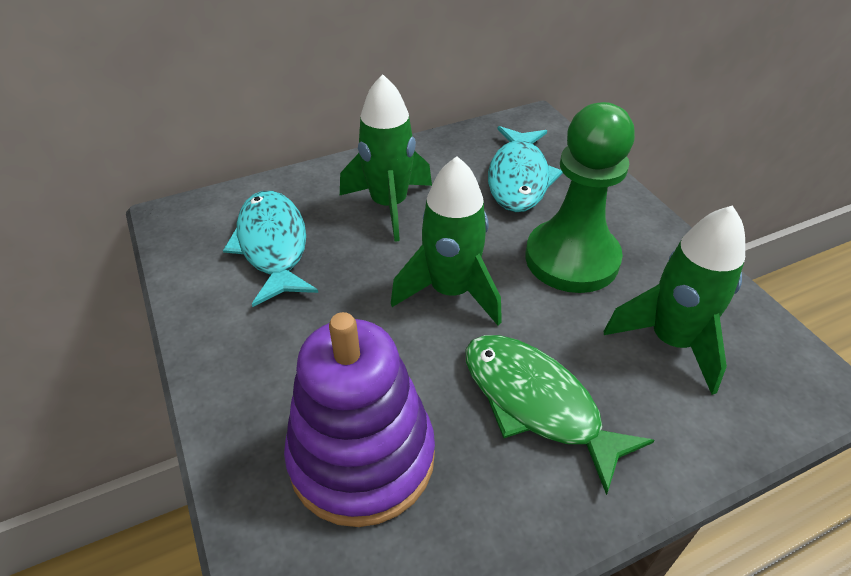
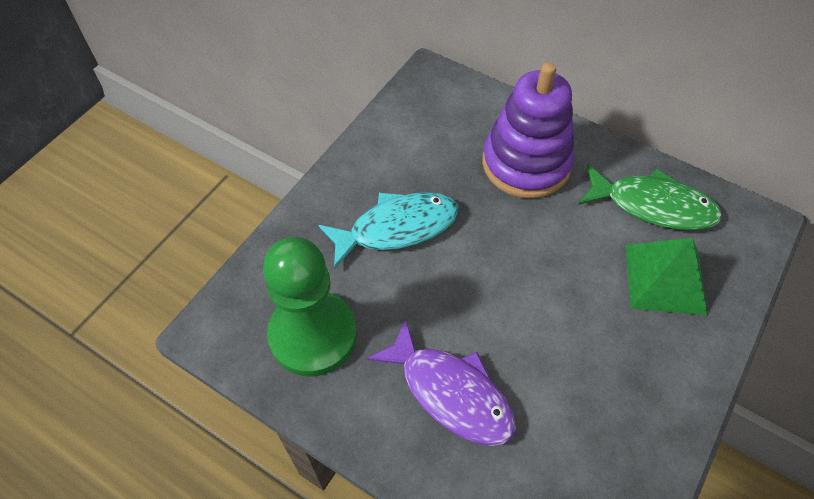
green pyramid: 0 -> 1
green rocket: 3 -> 0
purple fish: 0 -> 1
turquoise fish: 2 -> 1

